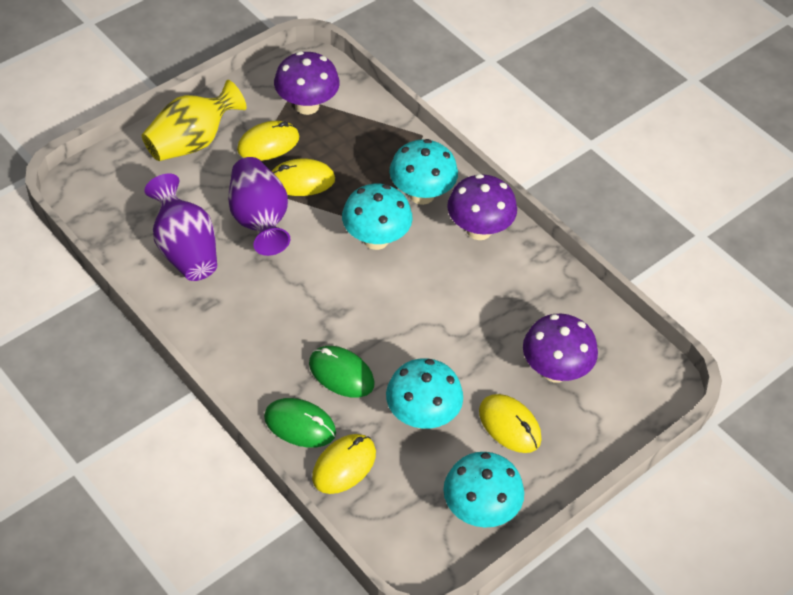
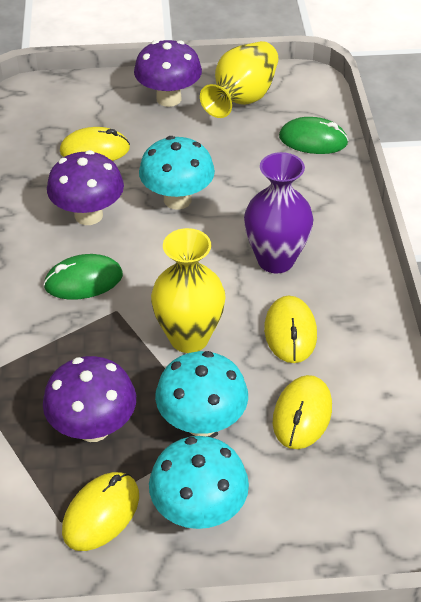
purple vase: 2 -> 1
turquoise mushroom: 4 -> 3
yellow vase: 1 -> 2

